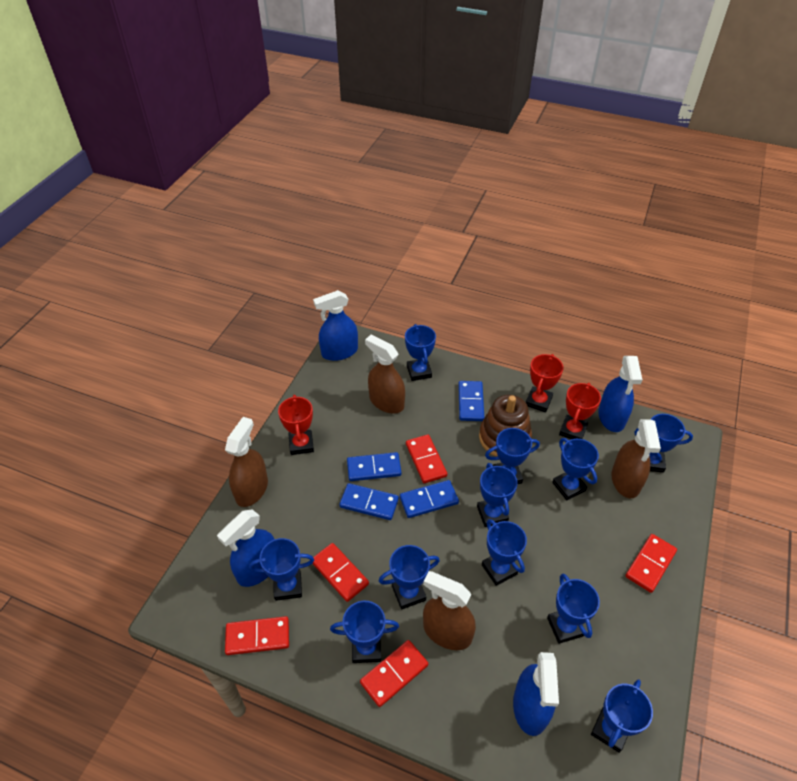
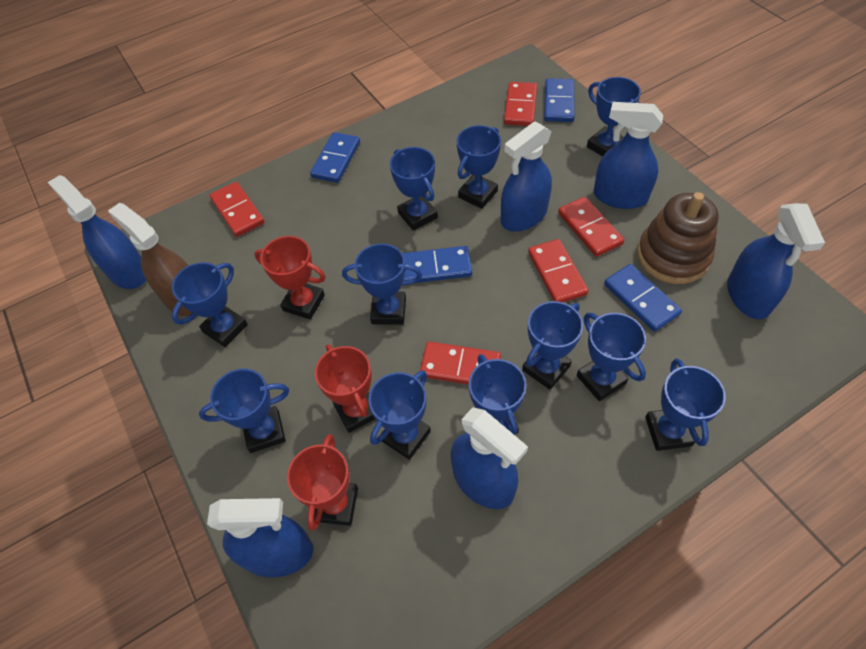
blue spray bottle: 4 -> 6
brown spray bottle: 4 -> 1

